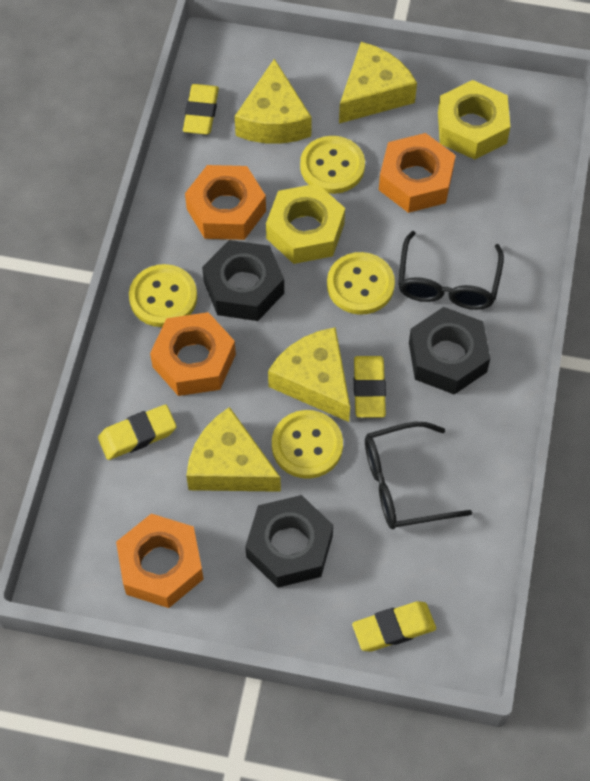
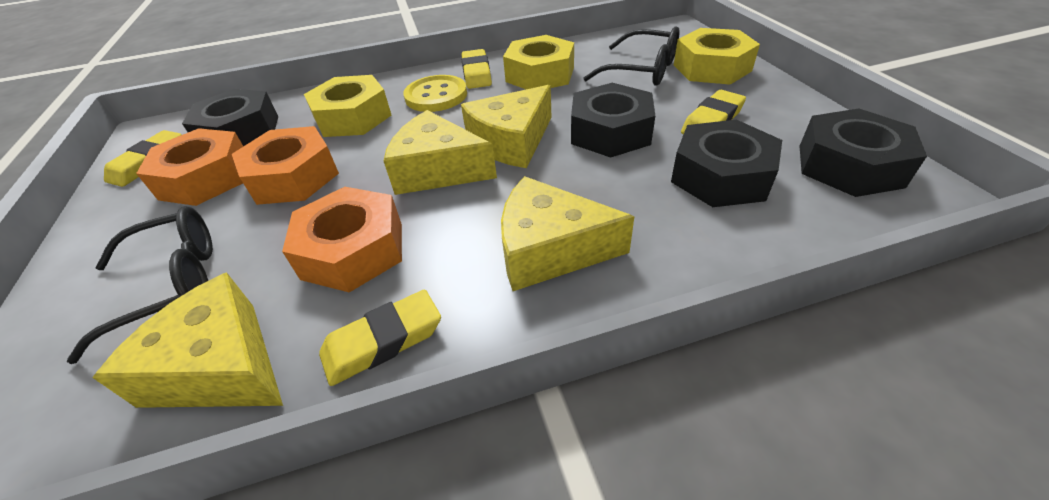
black nut: 3 -> 4
orange nut: 4 -> 3
yellow button: 4 -> 1
yellow nut: 2 -> 3

